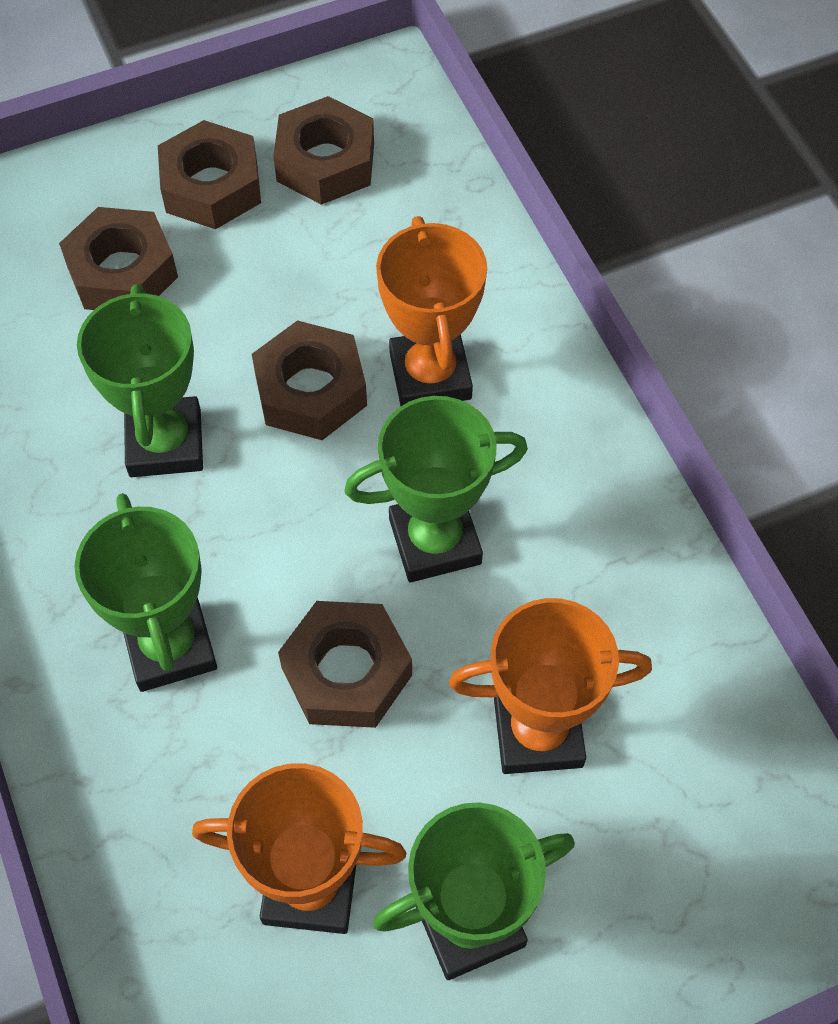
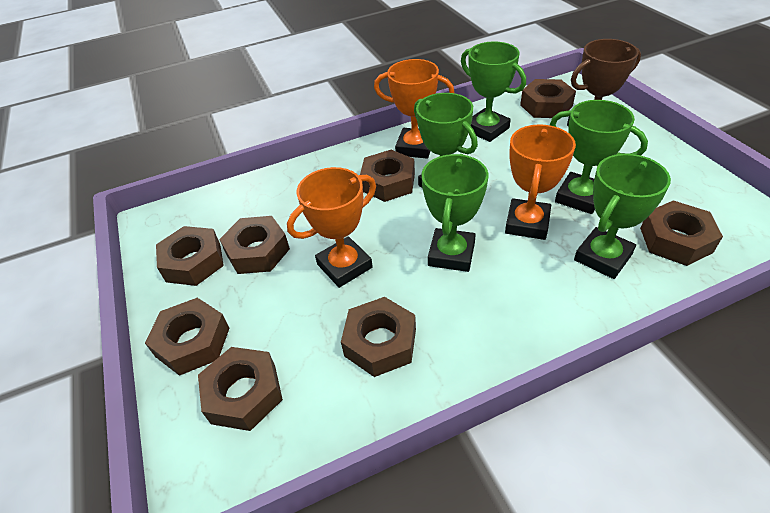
brown nut: 5 -> 8
brown trophy: 0 -> 1
green trophy: 4 -> 5

